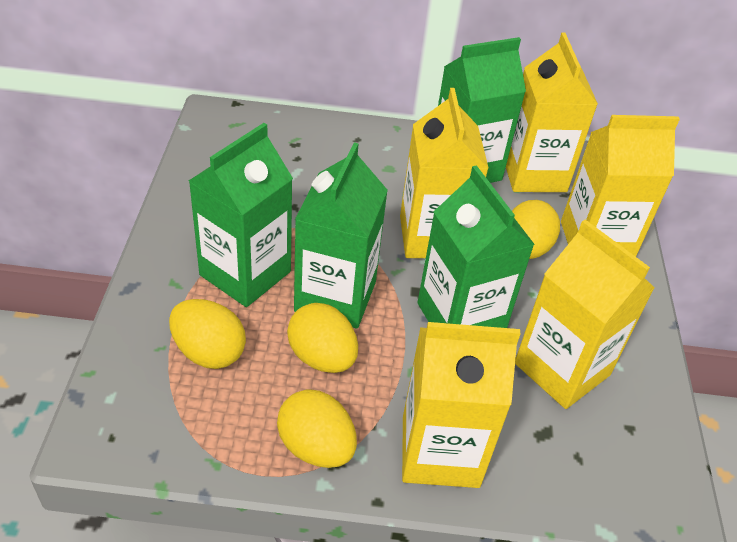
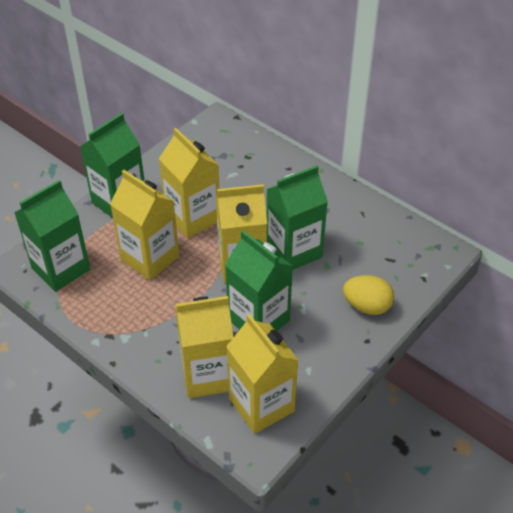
yellow egg: 4 -> 1

